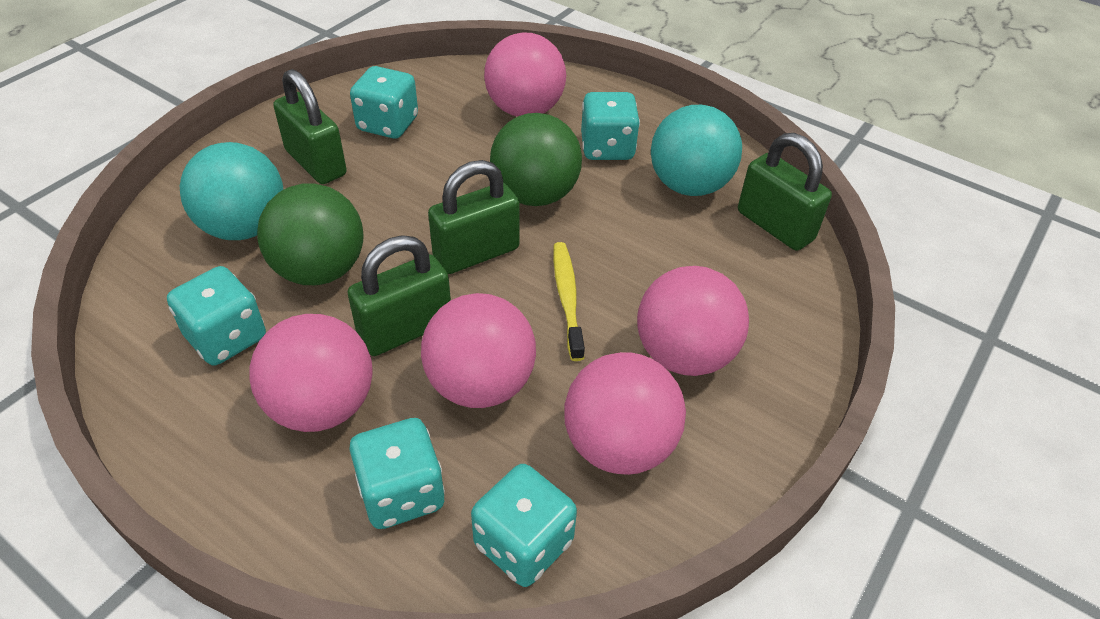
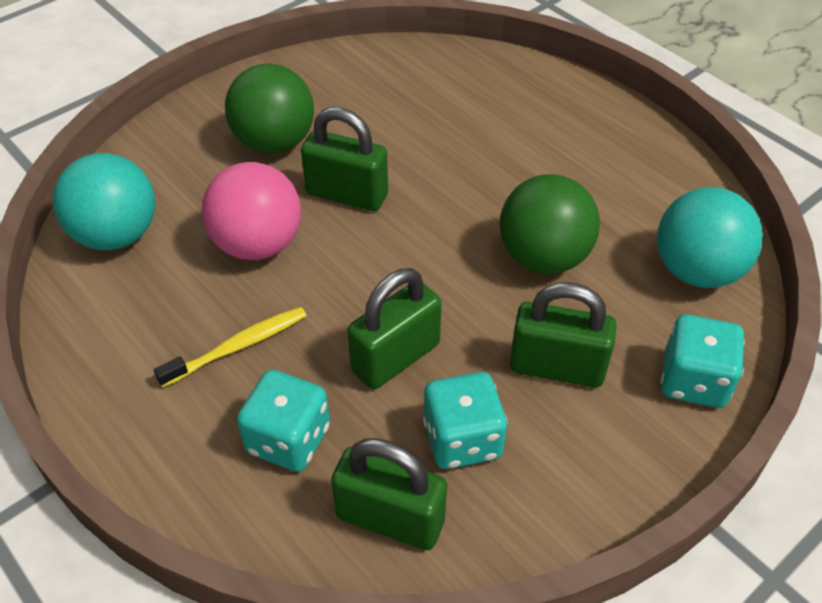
pink ball: 5 -> 1
turquoise dice: 5 -> 3

